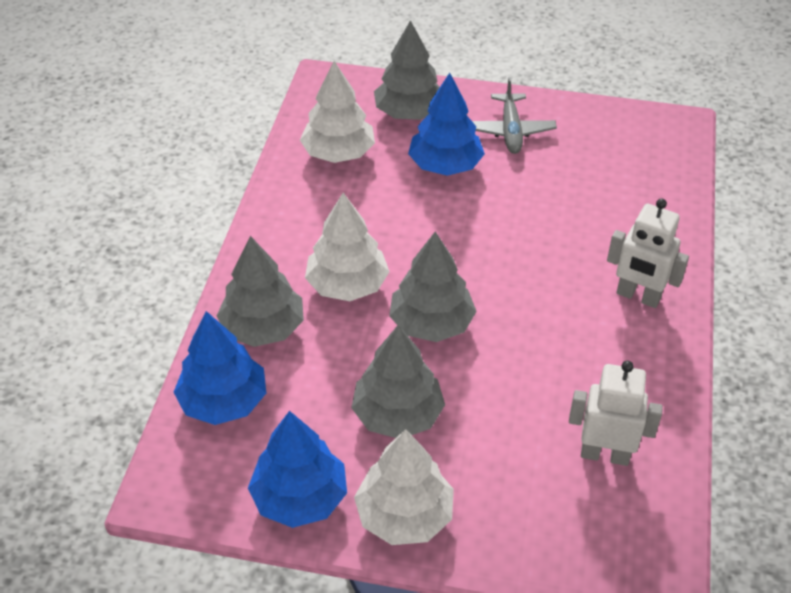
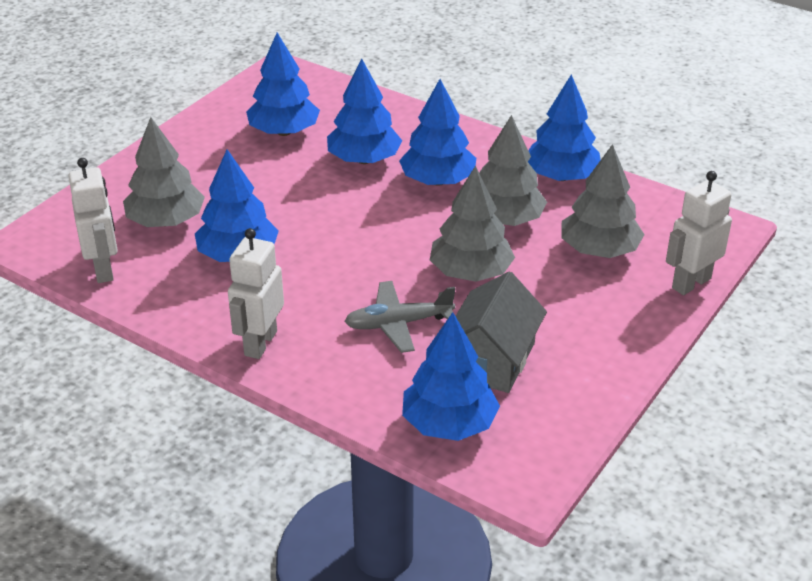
blue tree: 3 -> 6
grey house: 0 -> 1
white robot: 2 -> 3
white tree: 3 -> 0

